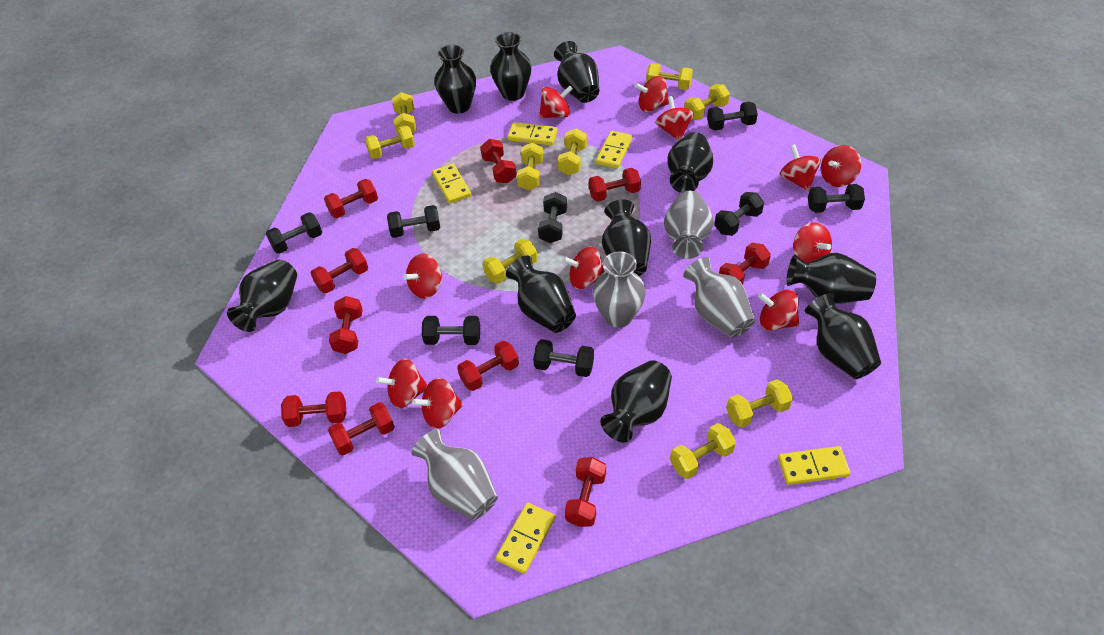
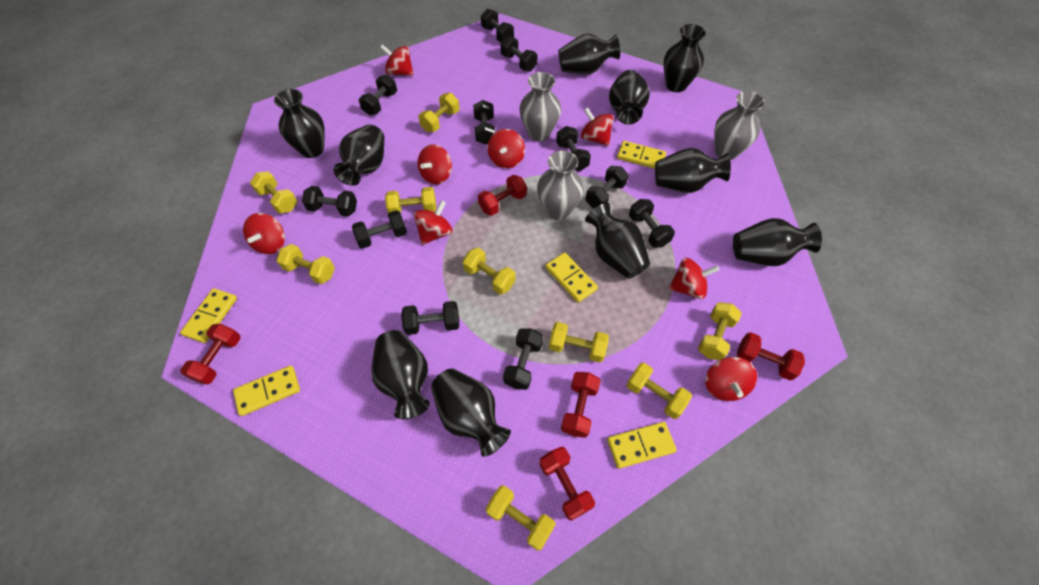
black dumbbell: 8 -> 11
grey vase: 4 -> 3
red dumbbell: 10 -> 5
red spinning top: 11 -> 8

